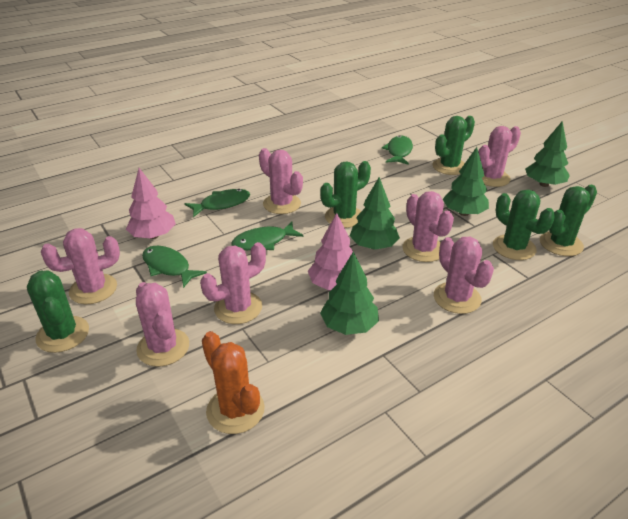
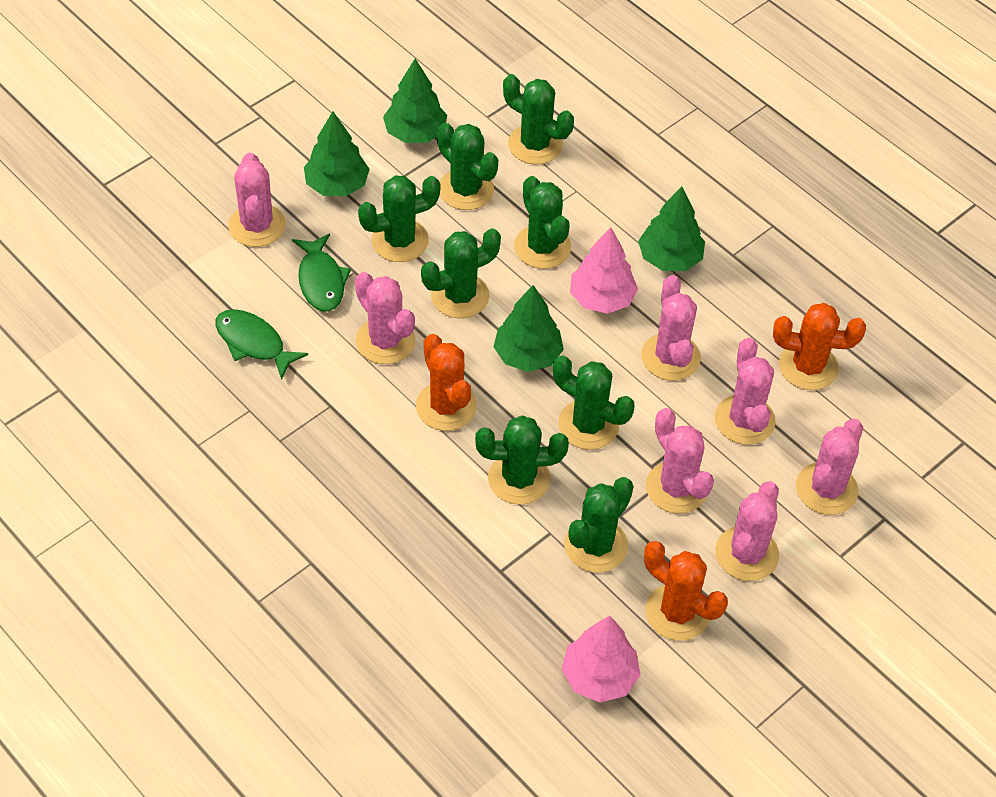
green cactus: 5 -> 8
green fish: 4 -> 2
orange cactus: 1 -> 3

